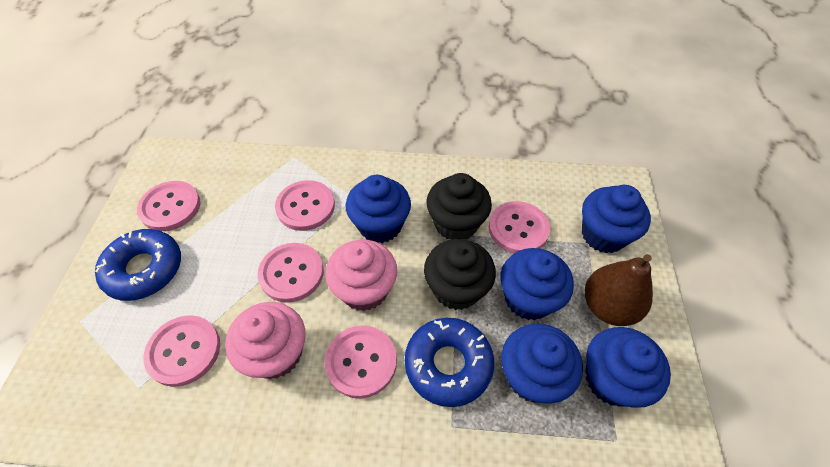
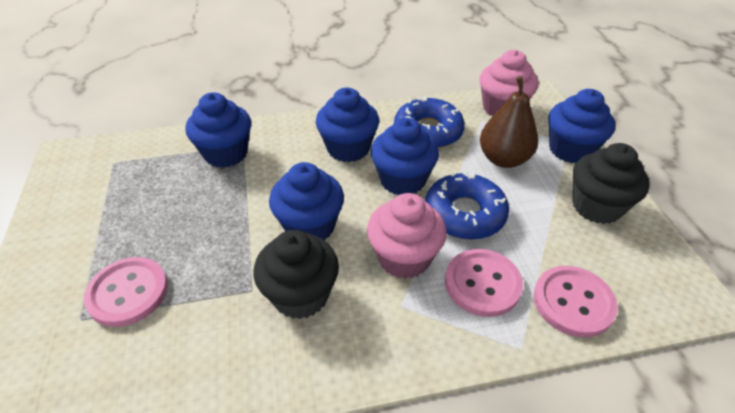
pink button: 6 -> 3

